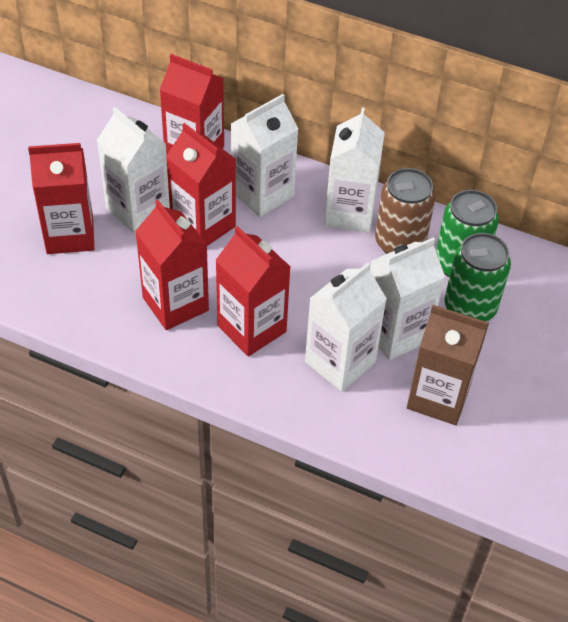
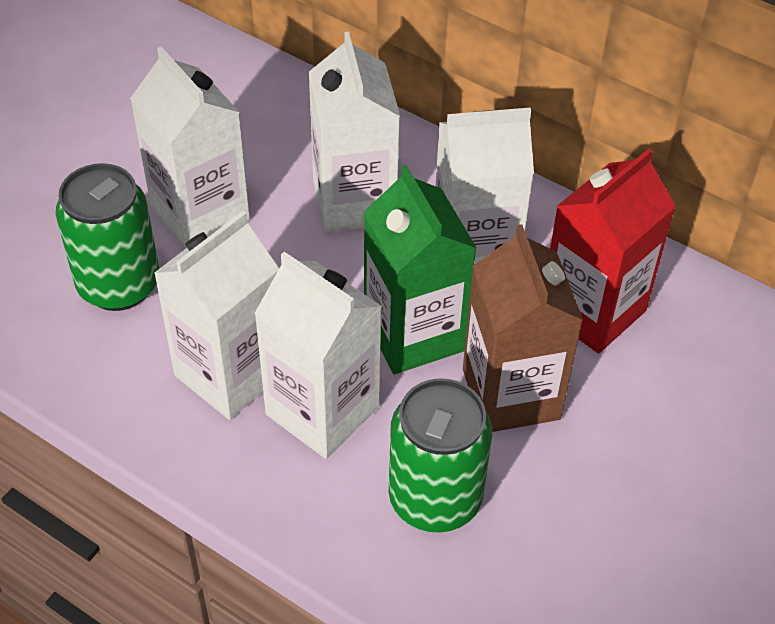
brown can: 1 -> 0
green carton: 0 -> 1
red carton: 5 -> 1

